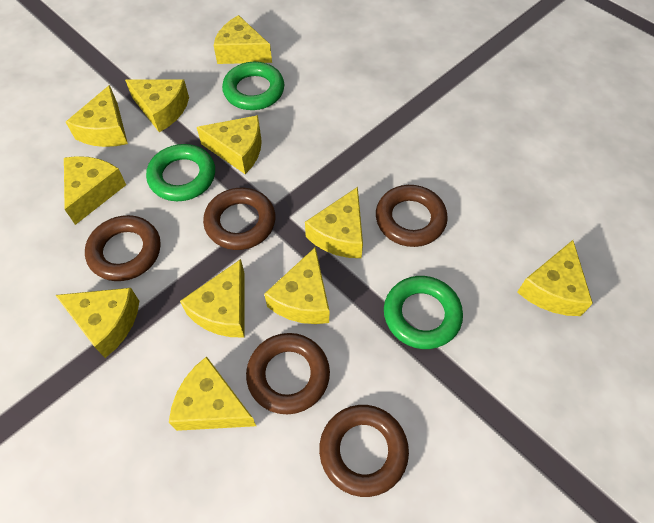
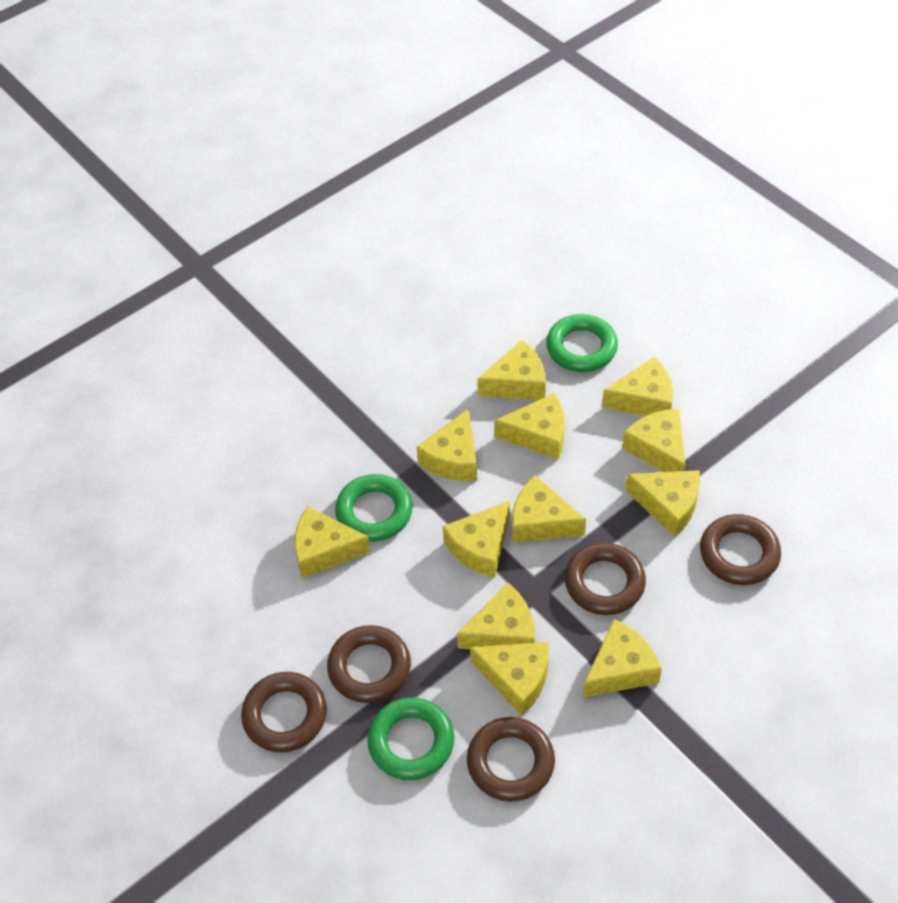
yellow cheese: 11 -> 12

